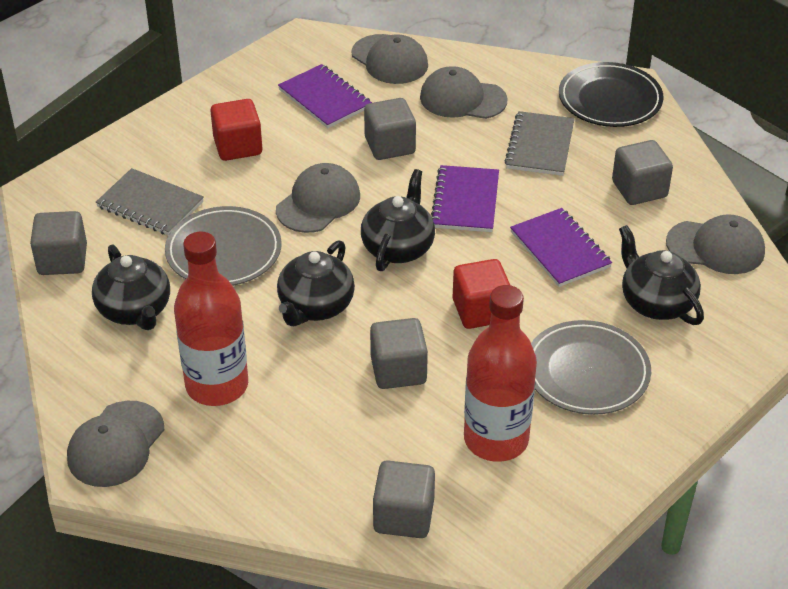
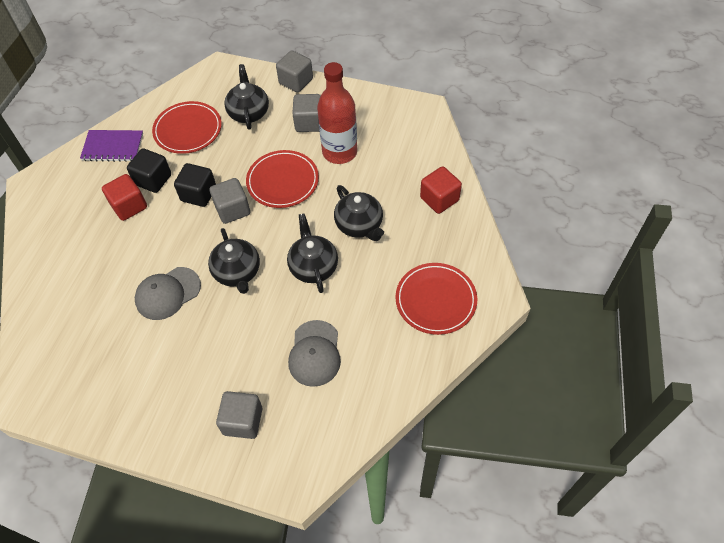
black cube: 0 -> 2
black plate: 1 -> 0
grey cap: 5 -> 2
grey cube: 5 -> 4
grey notebook: 2 -> 0
grey plate: 2 -> 0
purple notebook: 3 -> 1
red bottle: 2 -> 1
red plate: 0 -> 3

